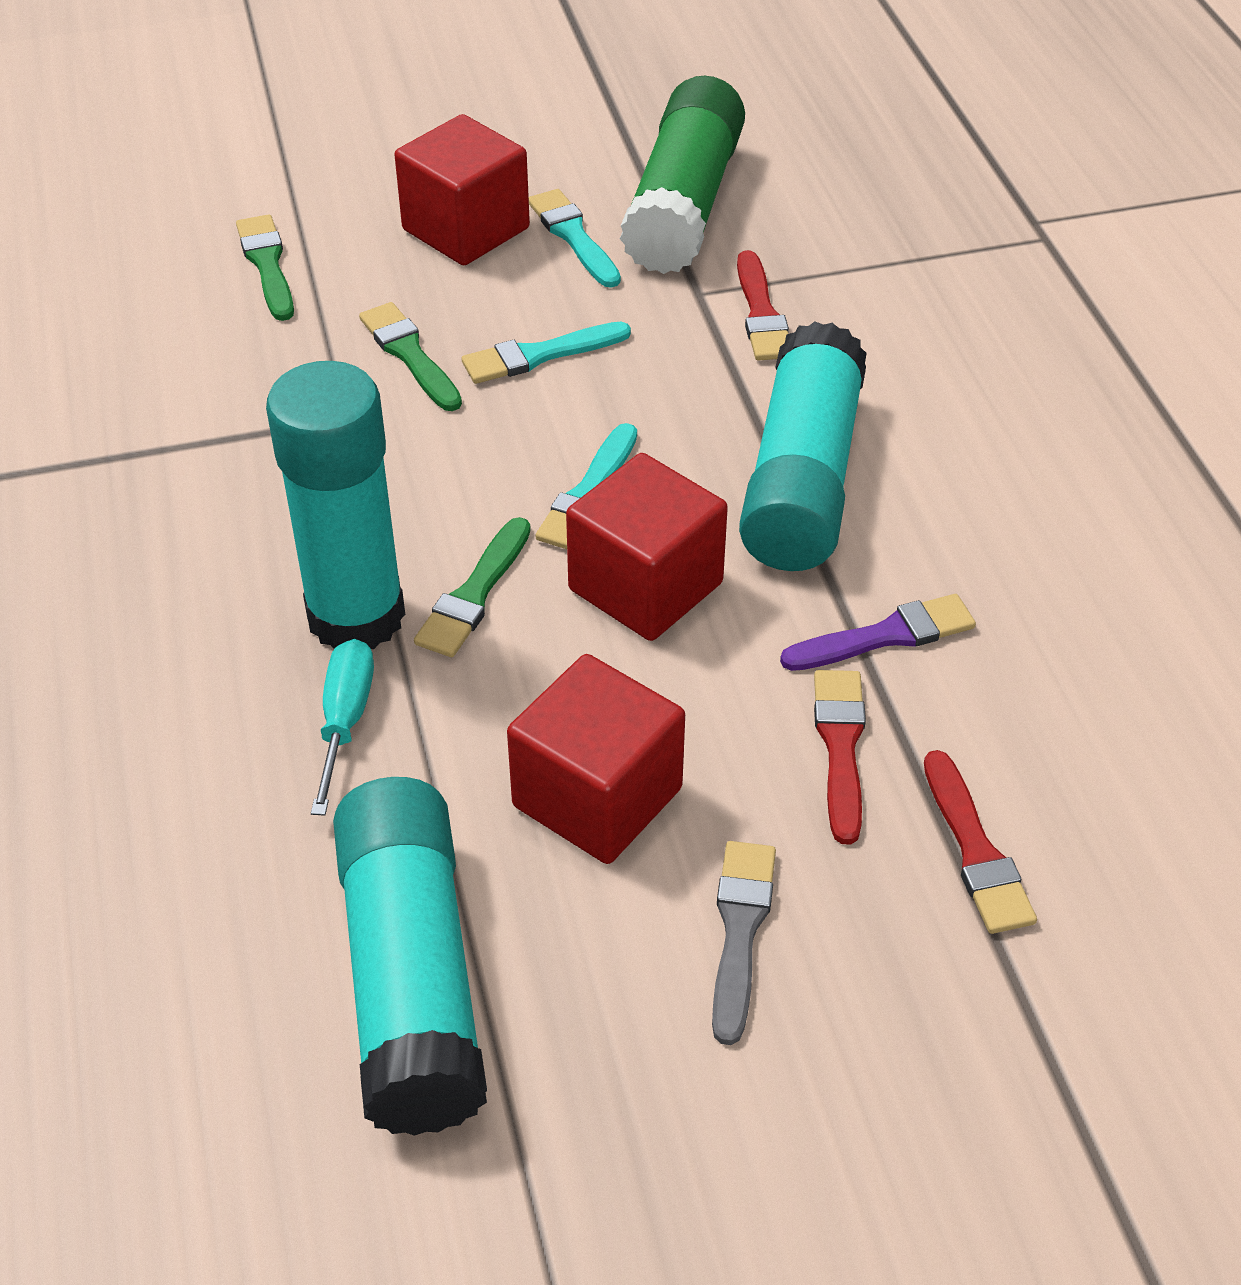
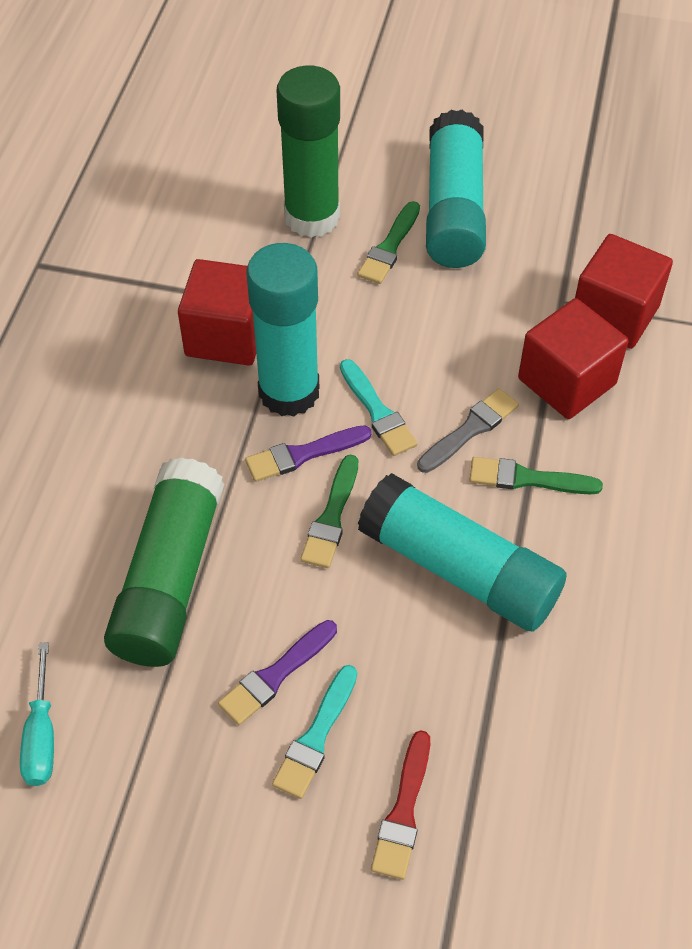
green glue stick: 1 -> 2
purple brush: 1 -> 2
red brush: 3 -> 1
turquoise brush: 3 -> 2

